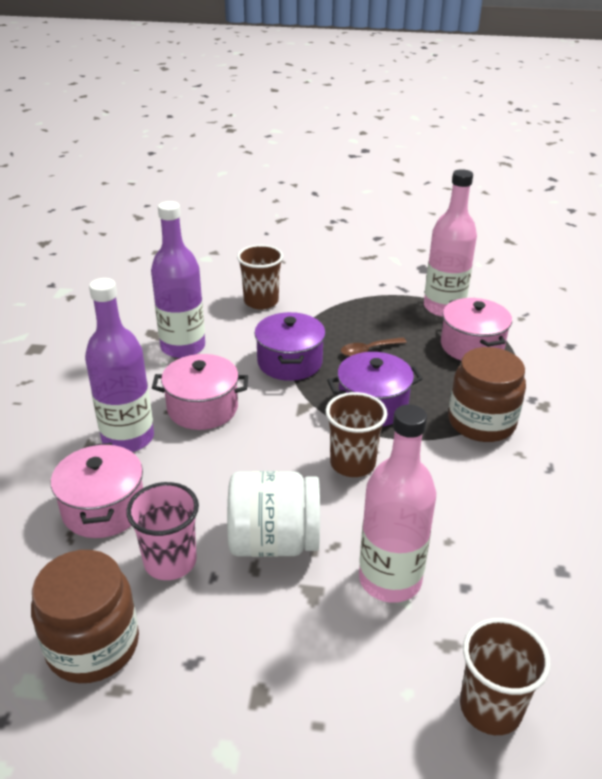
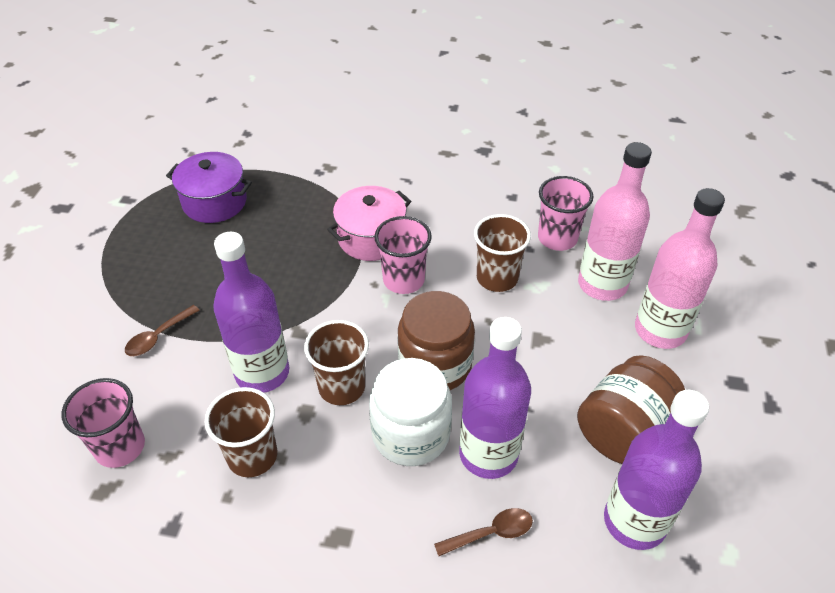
brown spoon: 1 -> 2
pink cup: 1 -> 3
pink pot: 3 -> 1
purple bottle: 2 -> 3
purple pot: 2 -> 1

